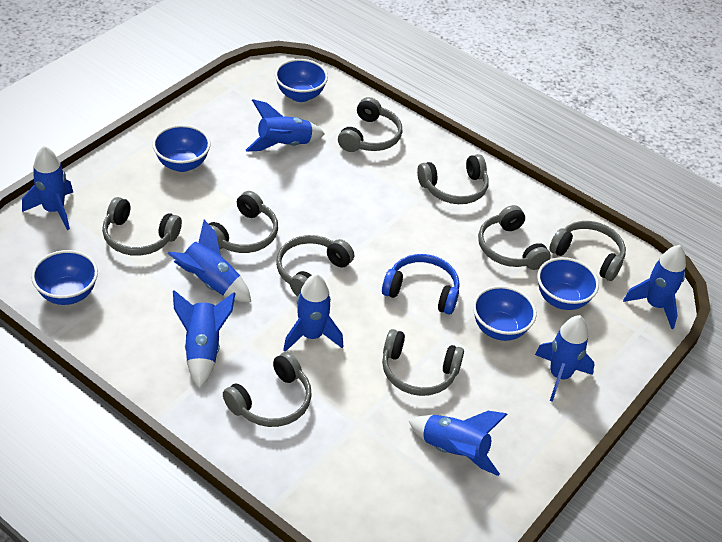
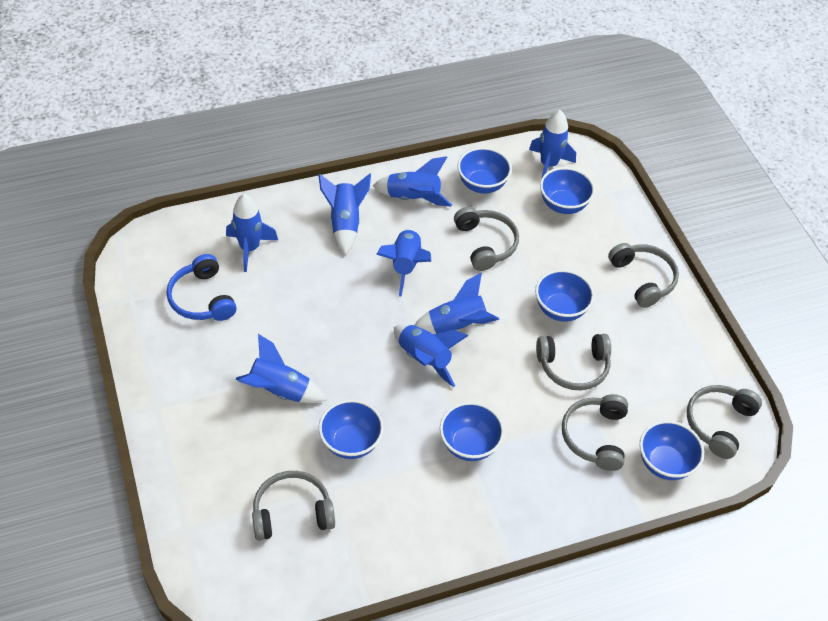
blue bowl: 5 -> 6
grey headphones: 9 -> 6

